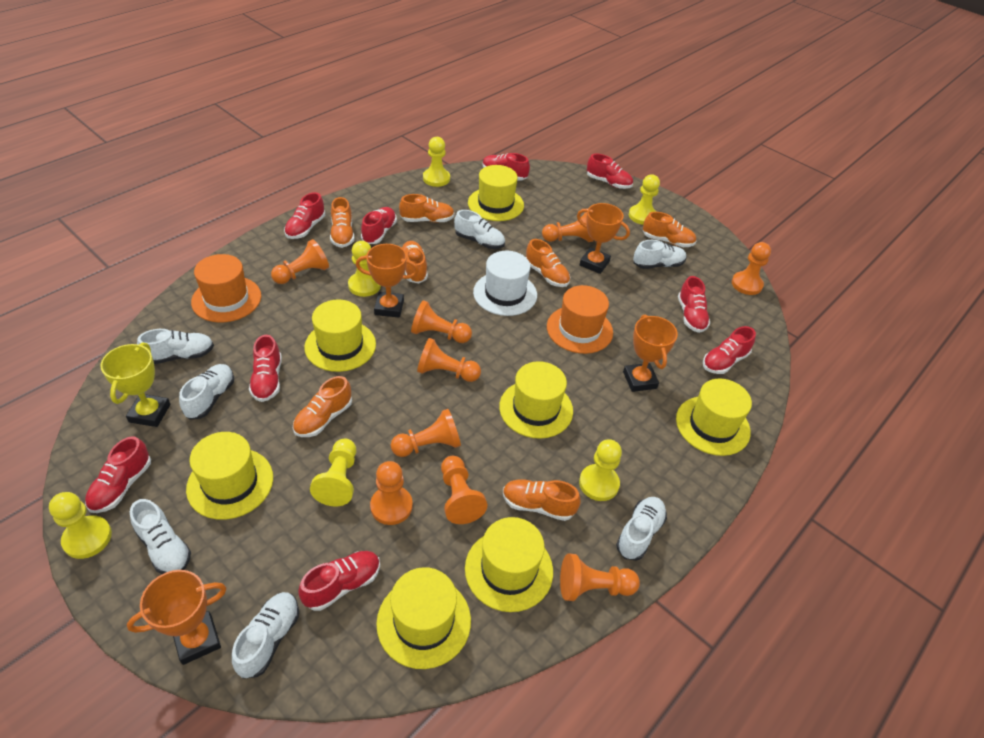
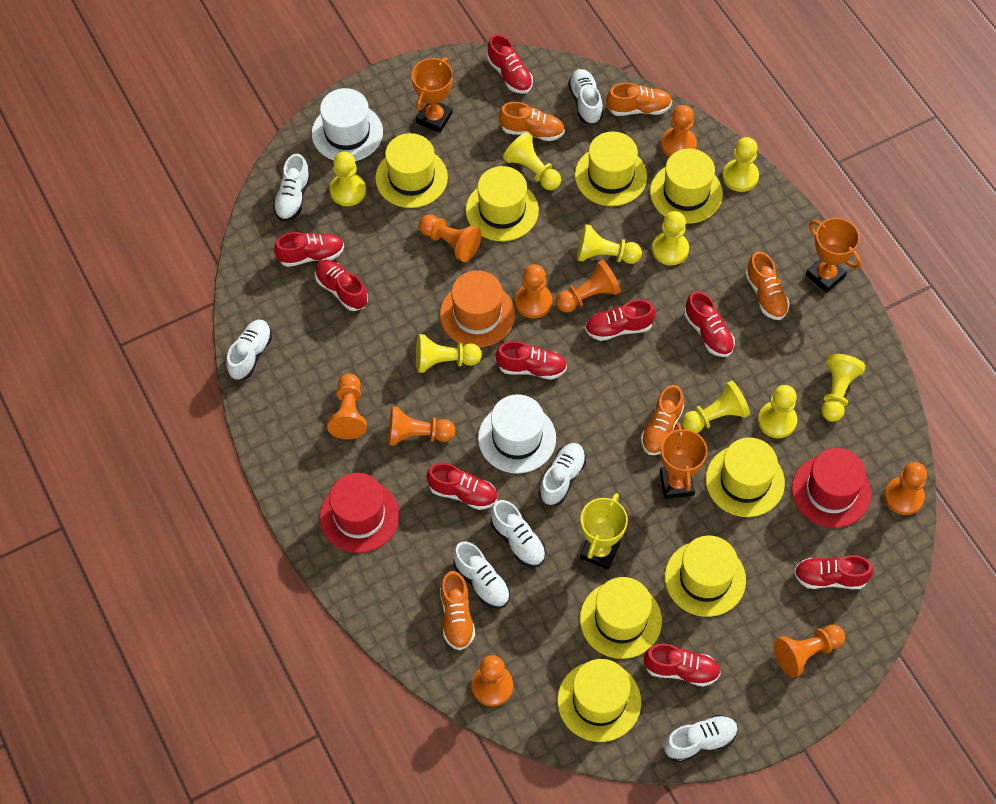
orange hat: 2 -> 1
orange shoe: 7 -> 5
orange trophy: 4 -> 3
red hat: 0 -> 2
white hat: 1 -> 2
yellow hat: 7 -> 8
yellow pawn: 6 -> 9

